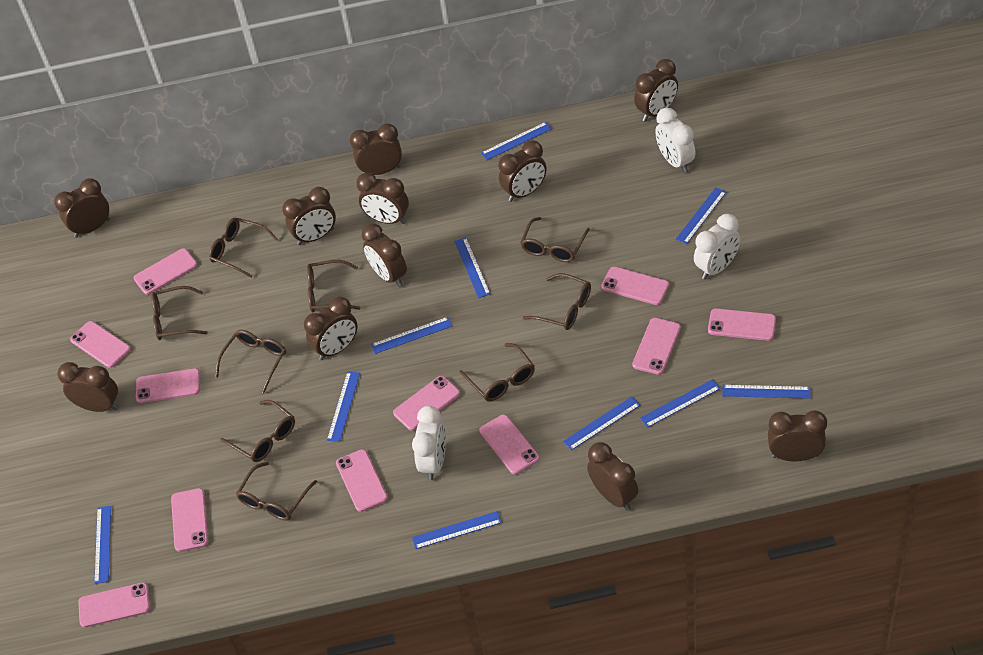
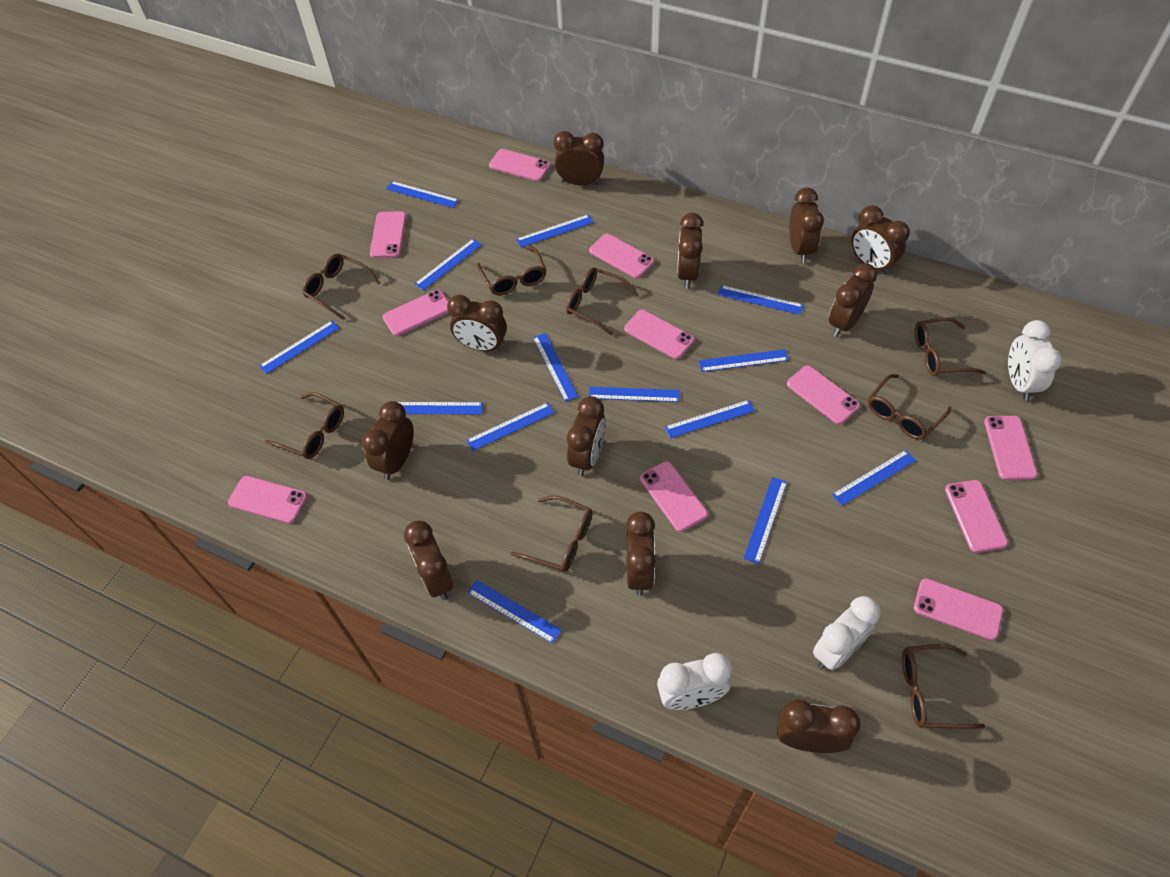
blue ruler: 10 -> 14
brown glasses: 9 -> 8

